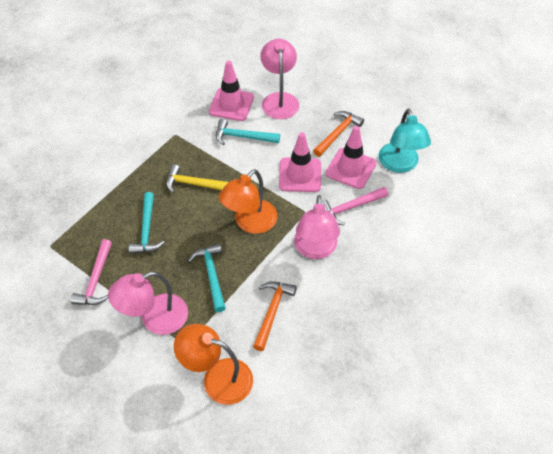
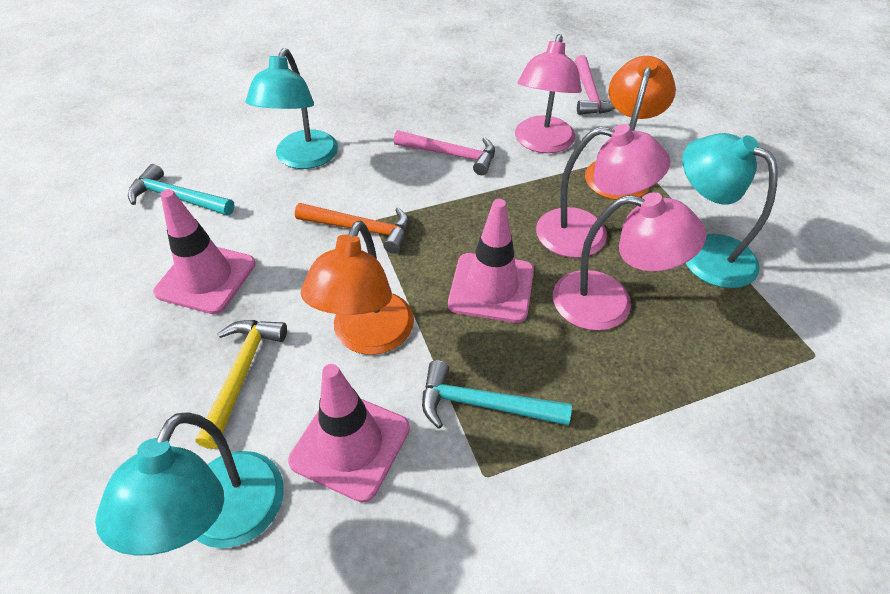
orange hammer: 2 -> 1
turquoise hammer: 3 -> 2
turquoise lamp: 1 -> 3

